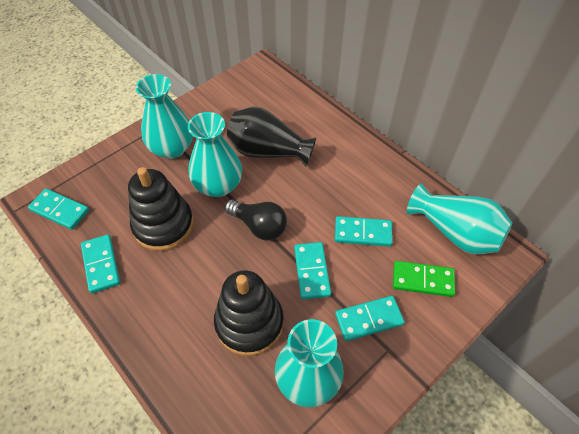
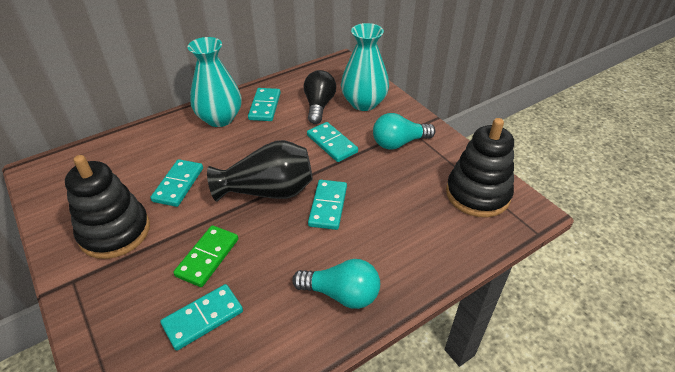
turquoise light bulb: 0 -> 2
turquoise vase: 4 -> 2

